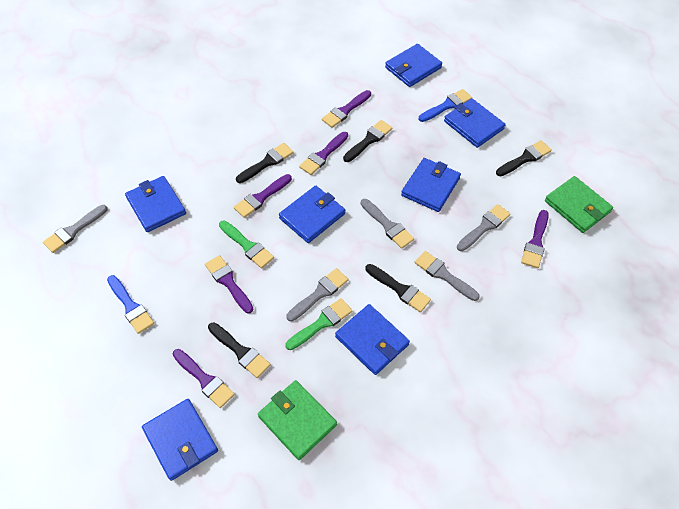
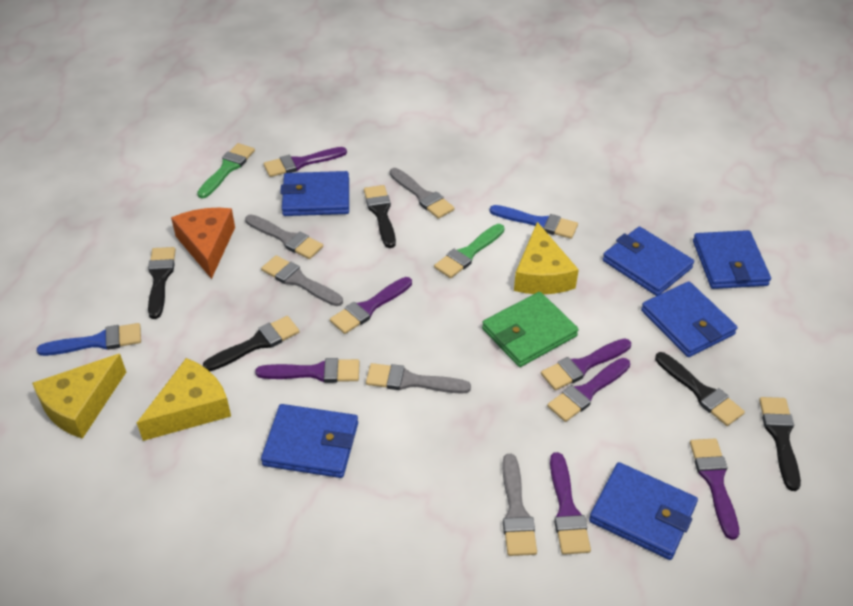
blue wallet: 7 -> 6
green wallet: 2 -> 1
orange cheese: 0 -> 1
purple brush: 6 -> 7
yellow cheese: 0 -> 3

